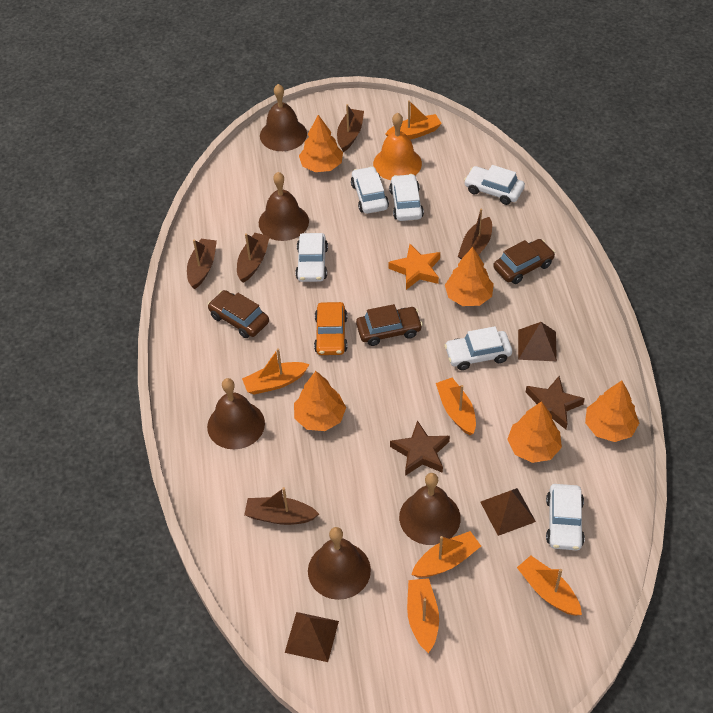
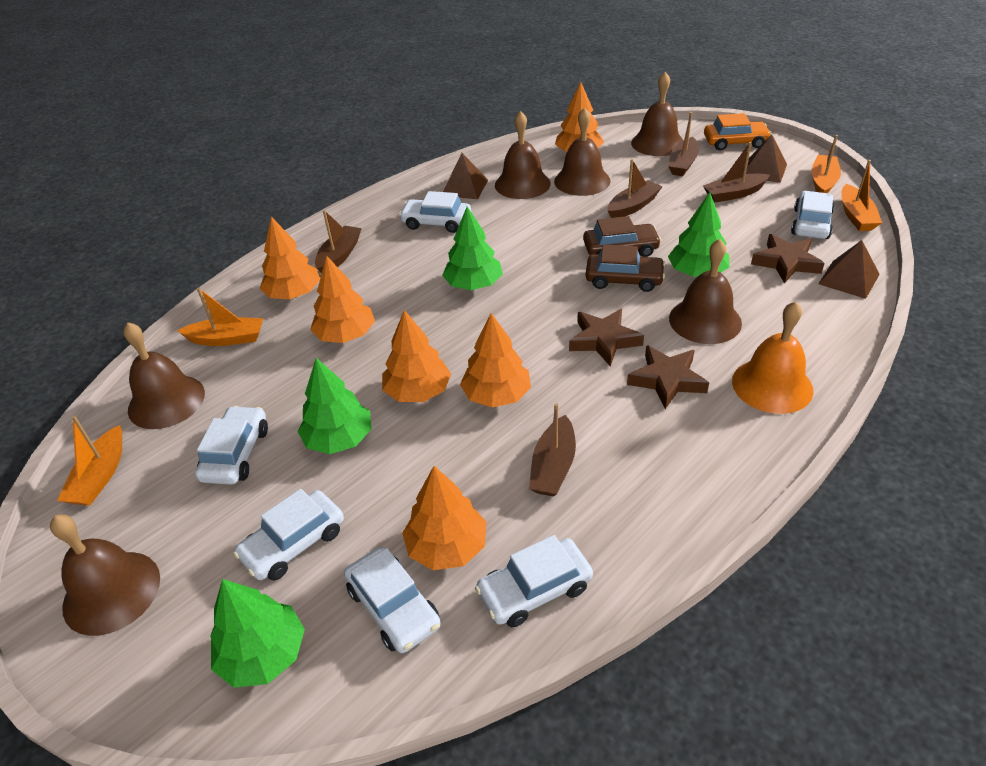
brown bell: 5 -> 6
brown car: 3 -> 2
brown star: 2 -> 3
green tree: 0 -> 4
orange boat: 6 -> 4
orange star: 1 -> 0
orange tree: 5 -> 6

